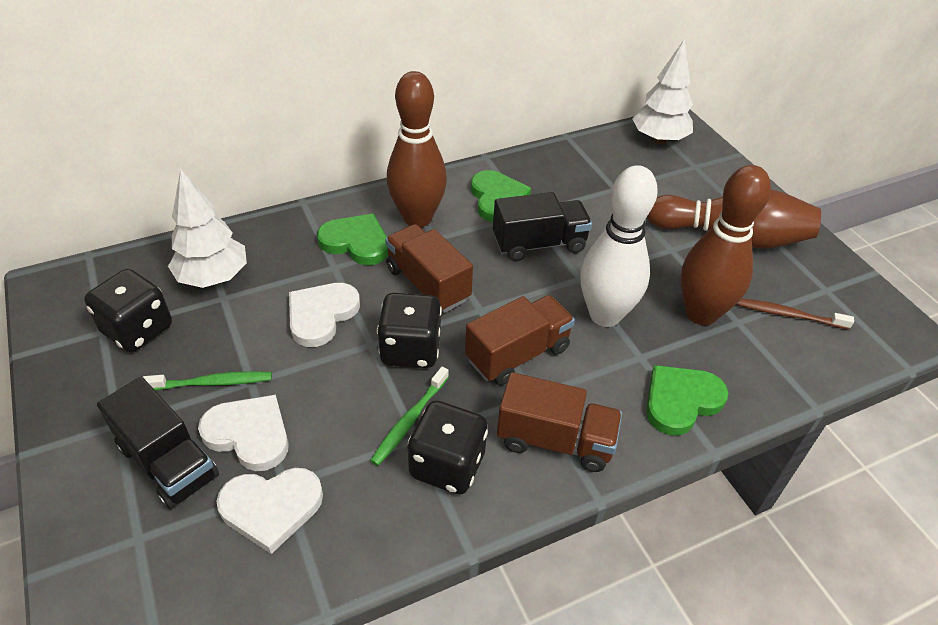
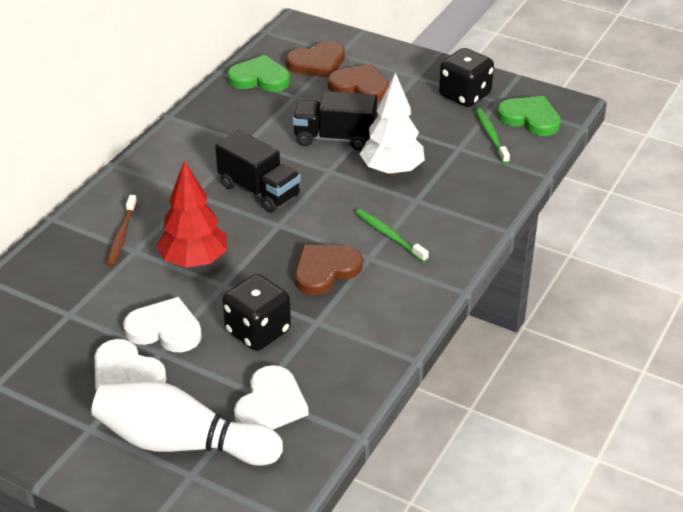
black dice: 3 -> 2
brown bowling pin: 3 -> 0
brown heart: 0 -> 3
brown truck: 3 -> 0
green heart: 3 -> 2
red tree: 0 -> 1
white tree: 2 -> 1

